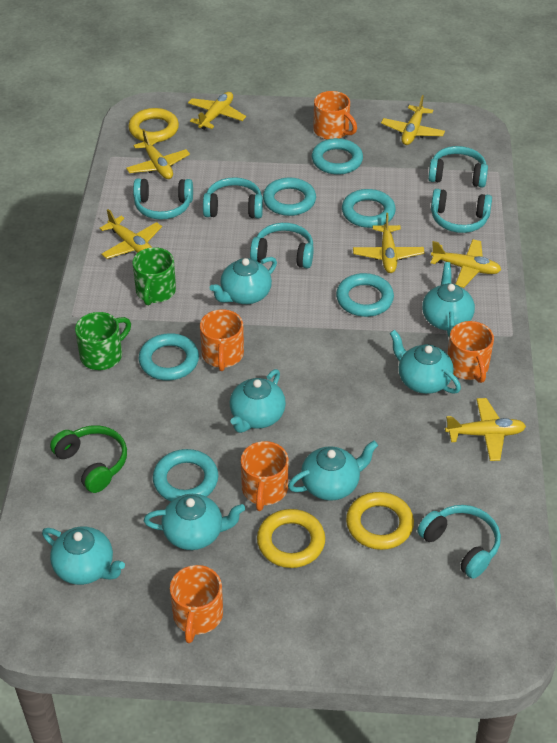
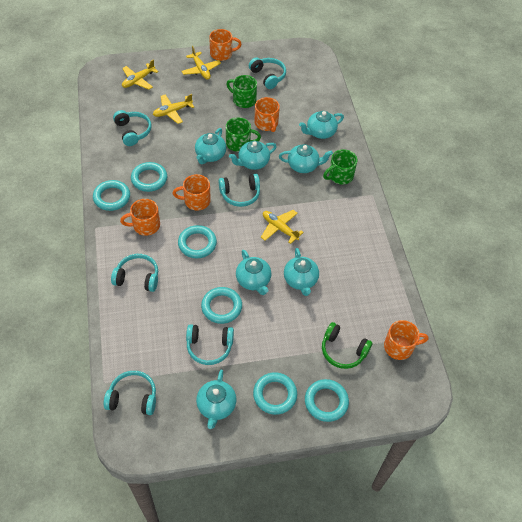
green mug: 2 -> 3
yellow plane: 7 -> 4
yellow ring: 3 -> 0

